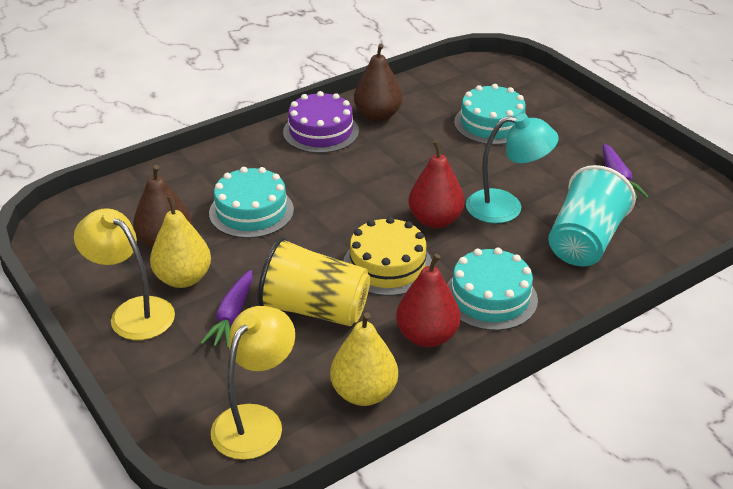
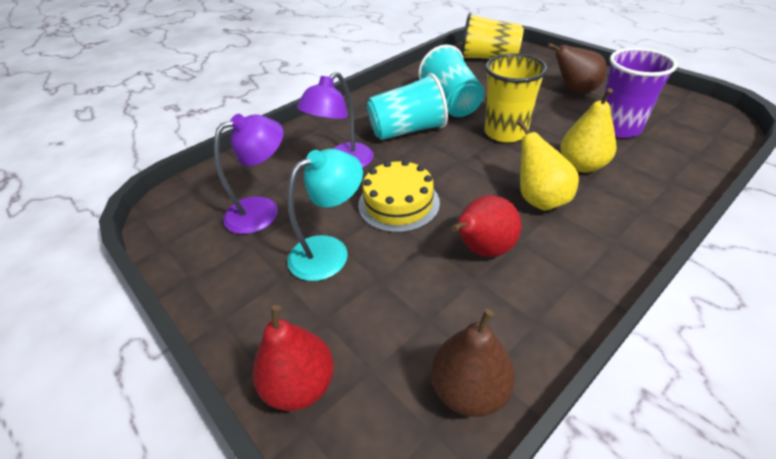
purple cake: 1 -> 0
purple carrot: 2 -> 0
purple cup: 0 -> 1
purple lamp: 0 -> 2
turquoise cake: 3 -> 0
turquoise cup: 1 -> 2
yellow cup: 1 -> 2
yellow lamp: 2 -> 0

